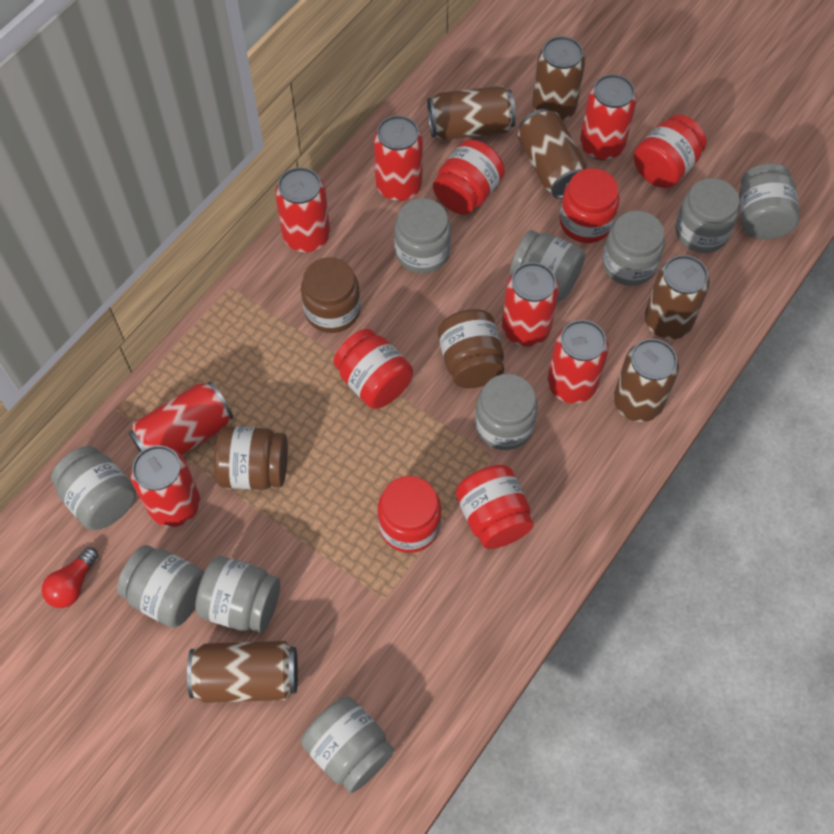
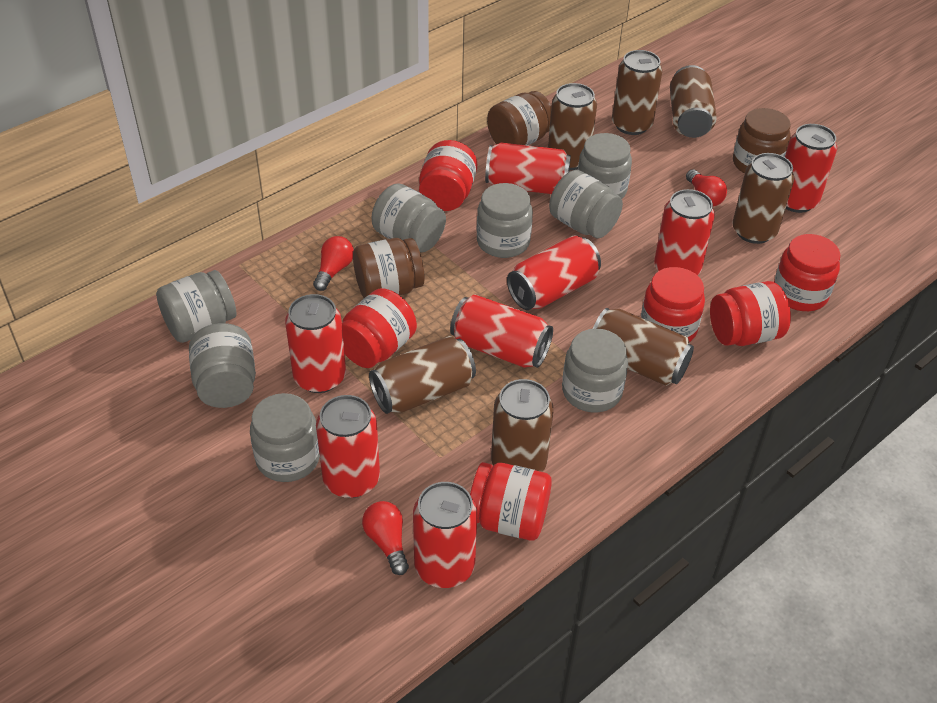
brown can: 6 -> 7
grey jar: 10 -> 8
red can: 7 -> 8
red light bulb: 1 -> 3

